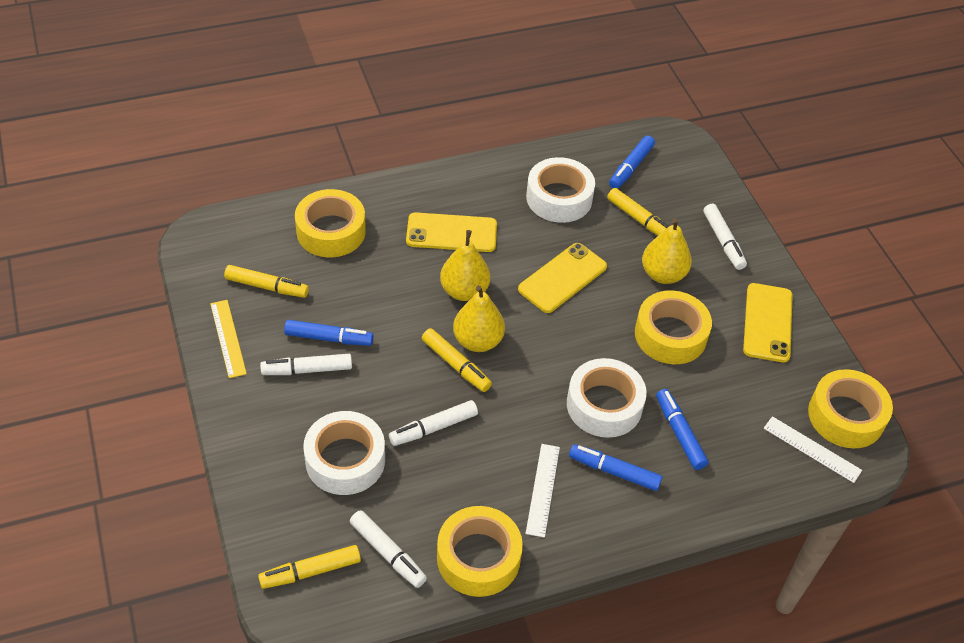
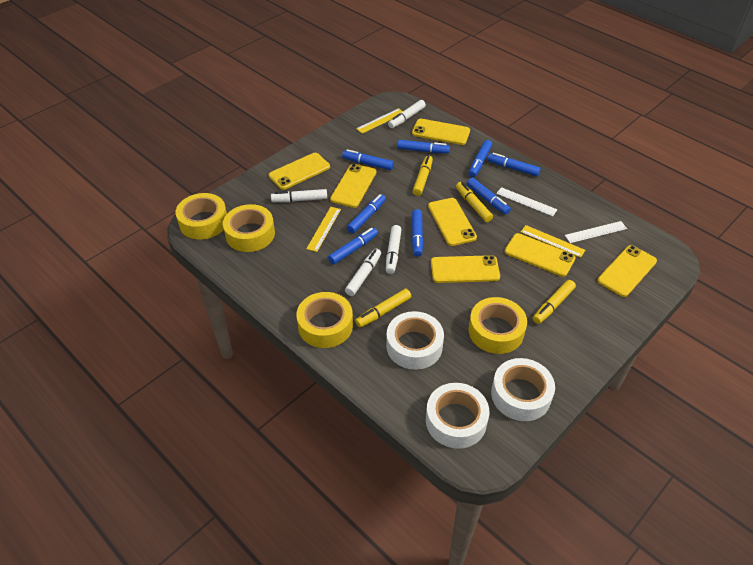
blue marker: 4 -> 8
yellow pear: 3 -> 0
yellow phone: 3 -> 7
yellow ruler: 1 -> 3

